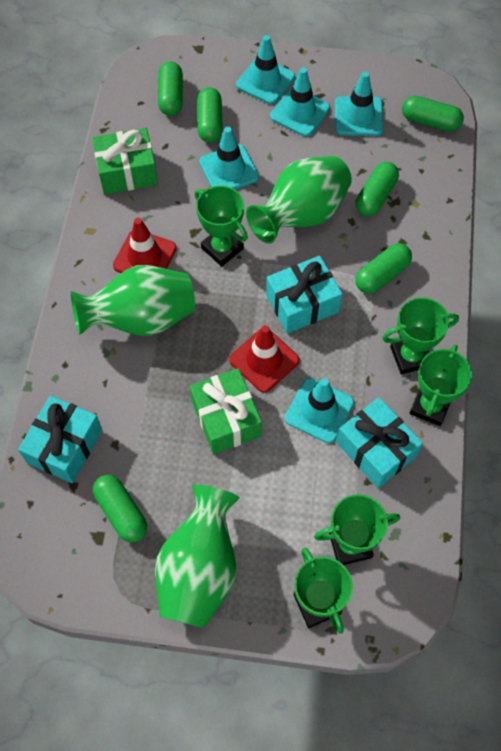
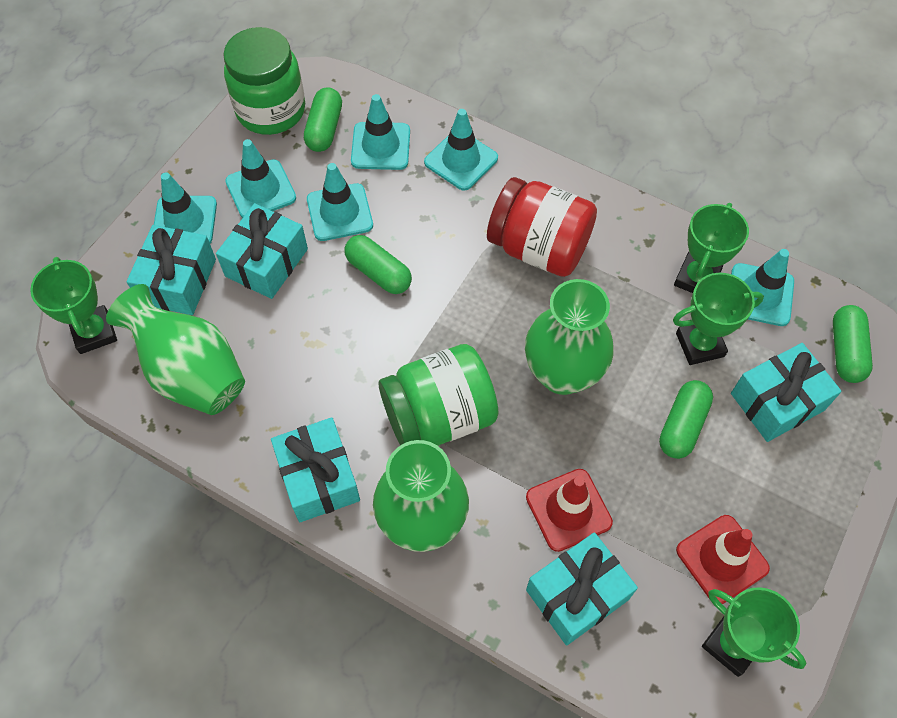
green capsule: 6 -> 4
green gift: 2 -> 0
green jar: 0 -> 2
green trophy: 5 -> 4
red jar: 0 -> 1
turquoise gift: 3 -> 5
turquoise traffic cone: 5 -> 6

